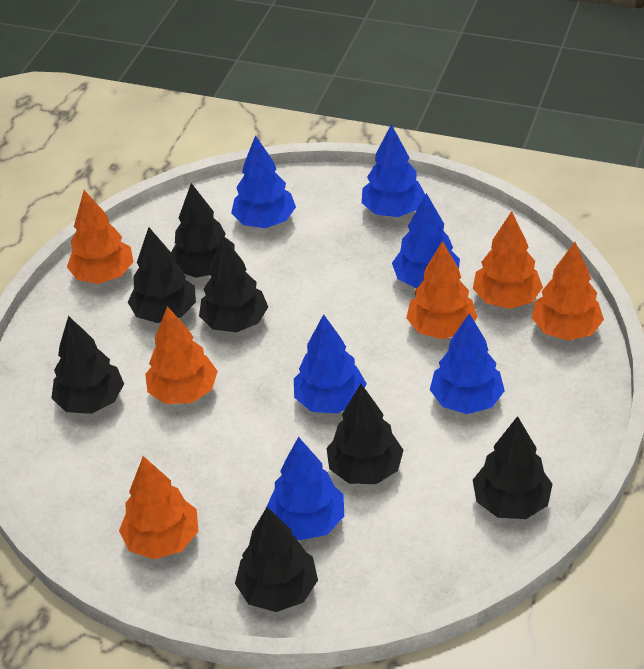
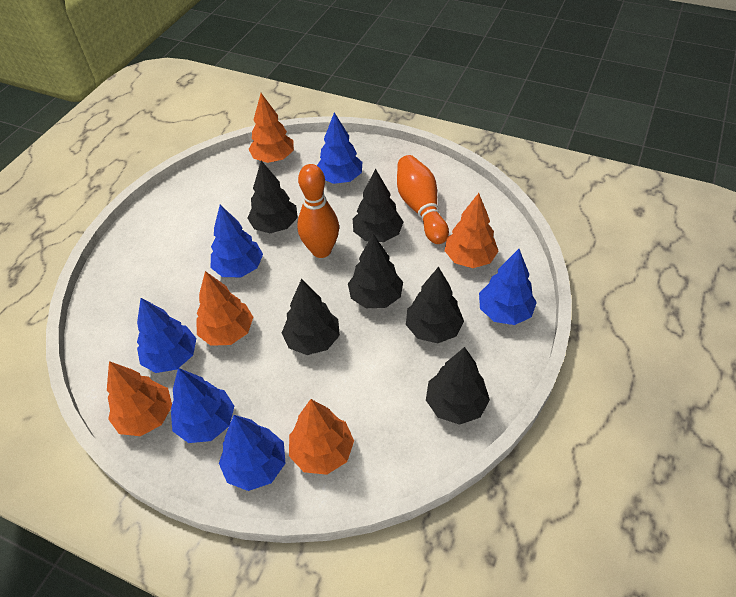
black tree: 7 -> 6
orange bowling pin: 0 -> 2
orange tree: 6 -> 5

